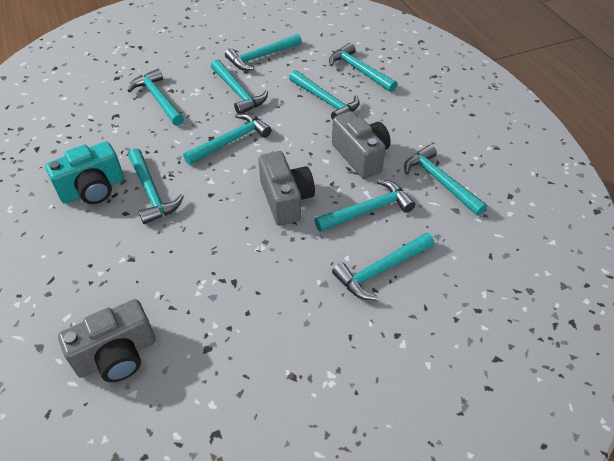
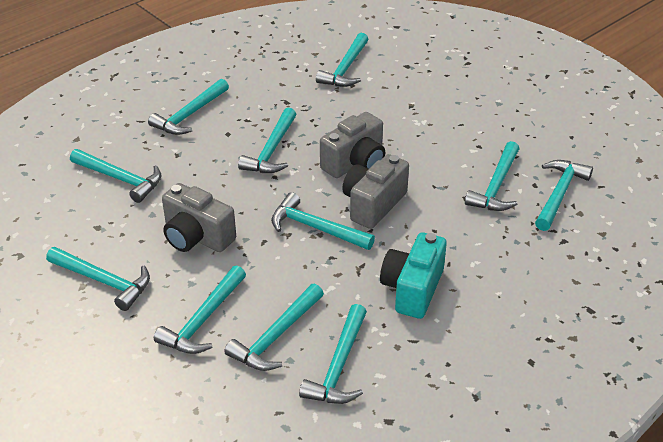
turquoise hammer: 10 -> 11

